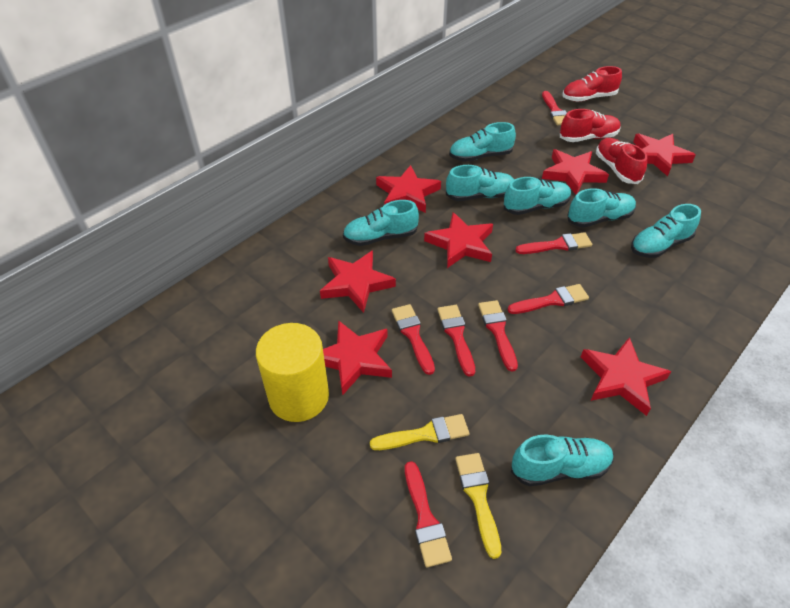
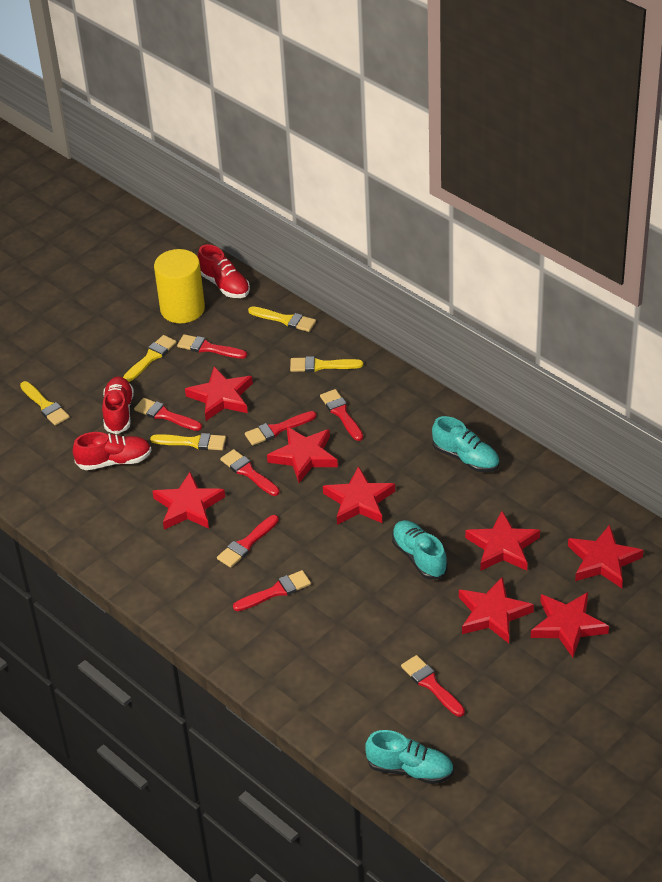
red brush: 7 -> 8
red star: 7 -> 8
turquoise shoe: 7 -> 3
yellow brush: 2 -> 5

